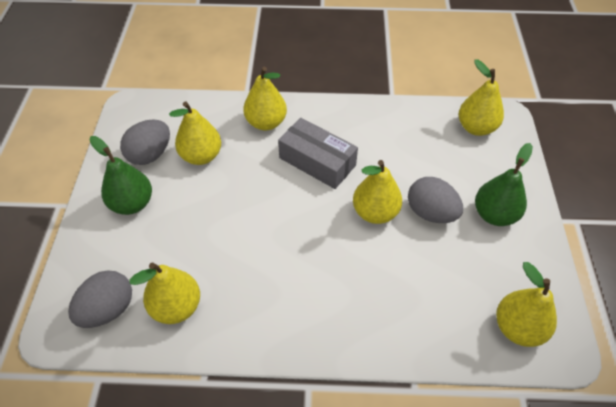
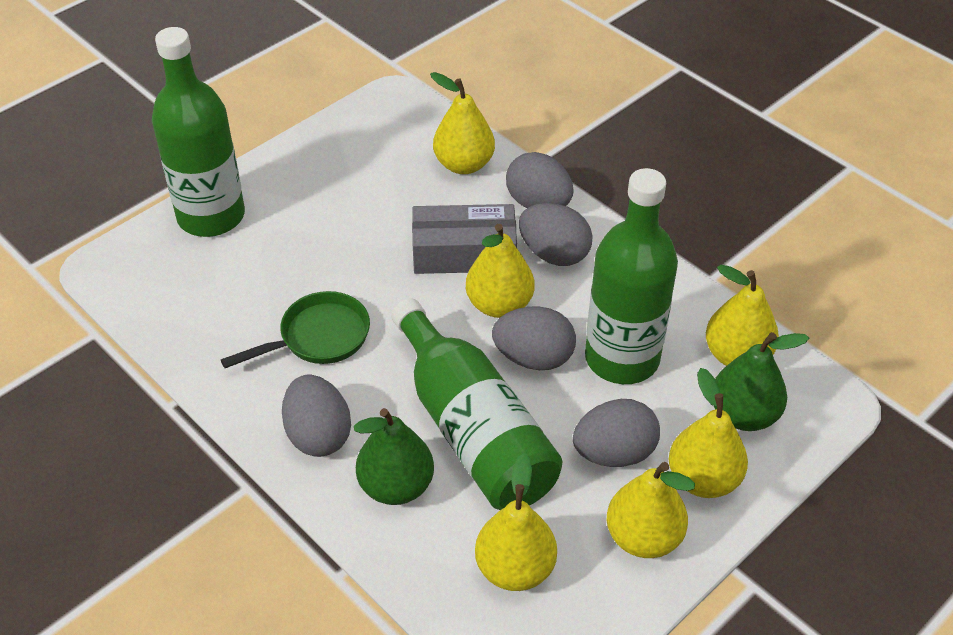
green bottle: 0 -> 3
green pan: 0 -> 1
grey egg: 3 -> 5

